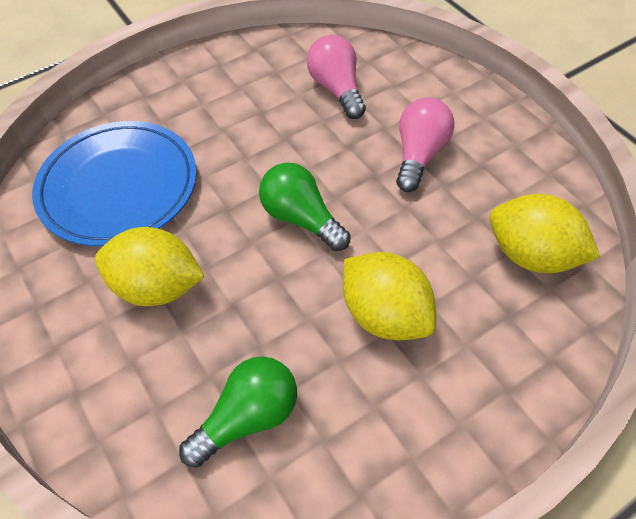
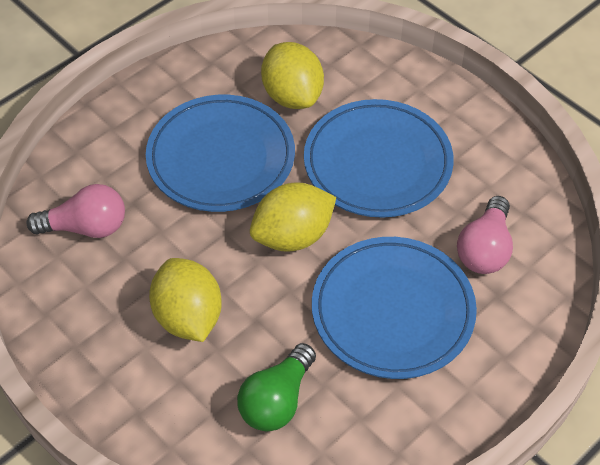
blue plate: 1 -> 3
green light bulb: 2 -> 1

